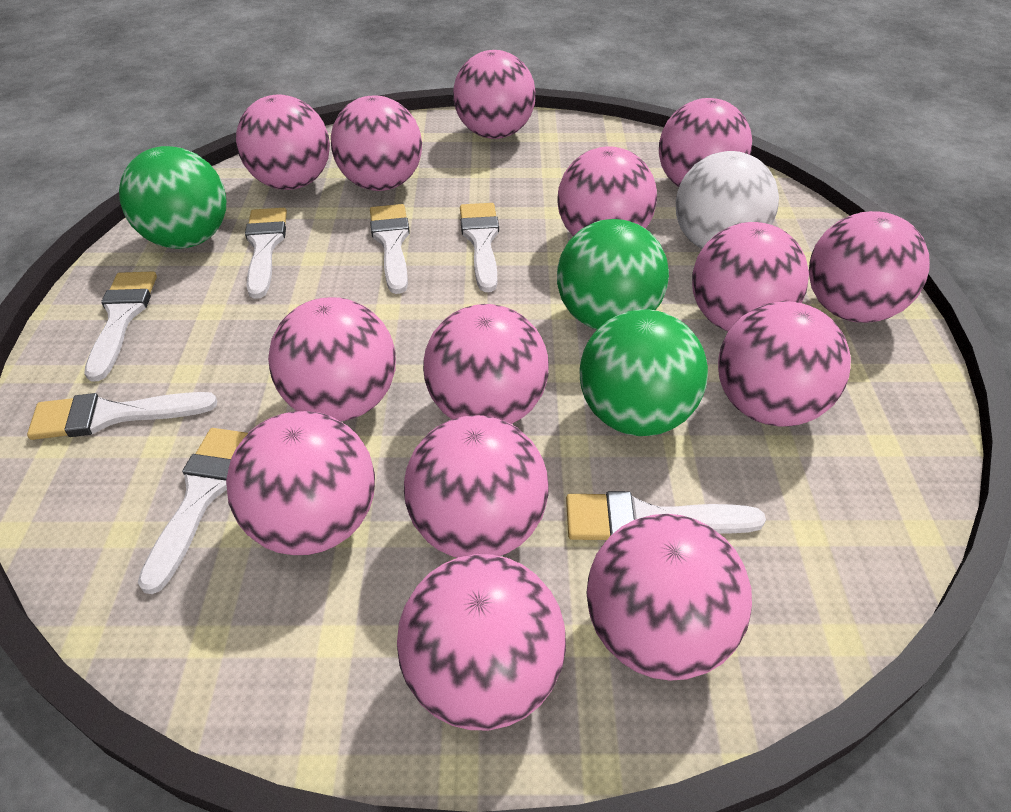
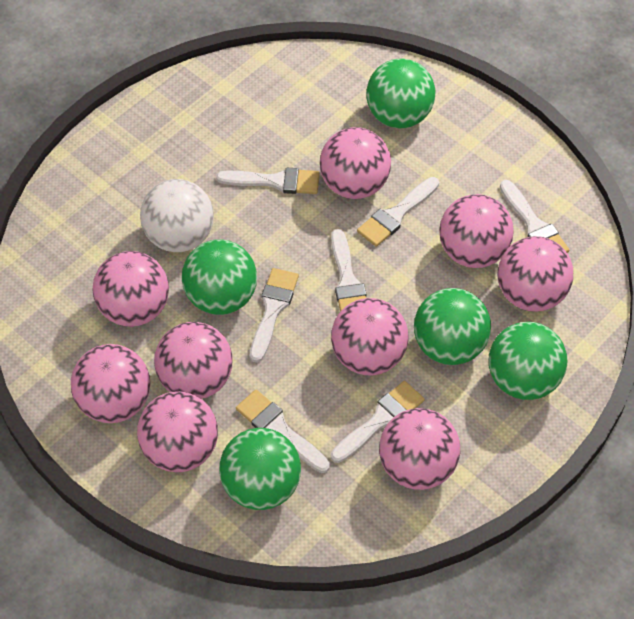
green ball: 3 -> 5
pink ball: 14 -> 9

